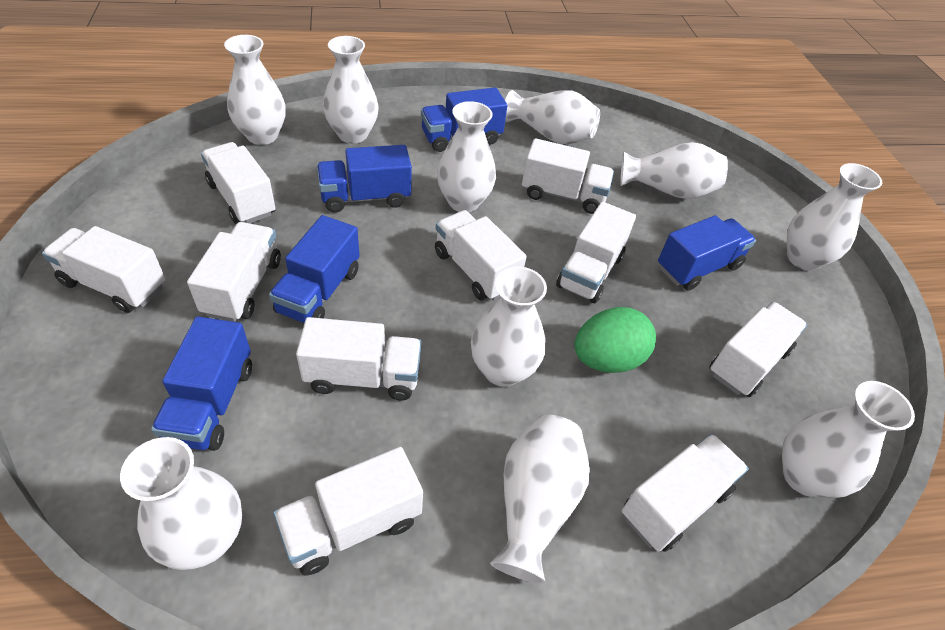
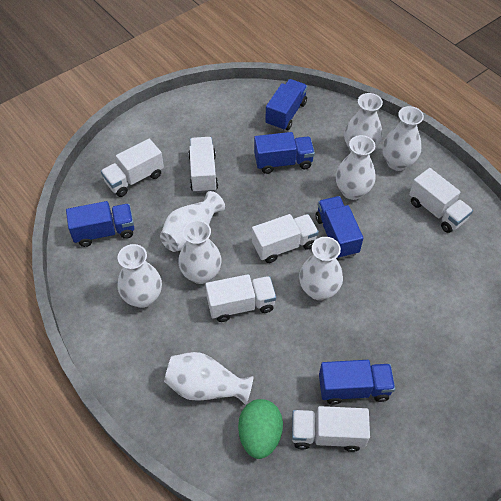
white truck: 10 -> 6
white vase: 10 -> 8

